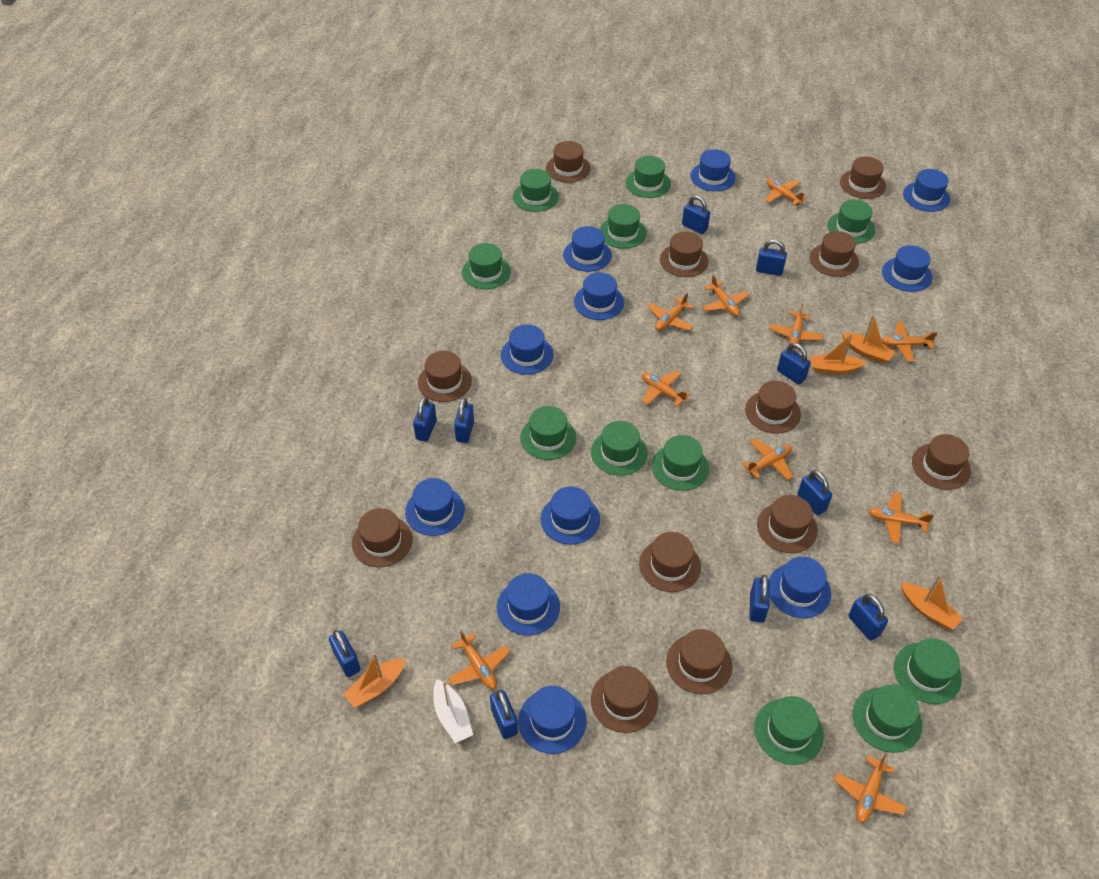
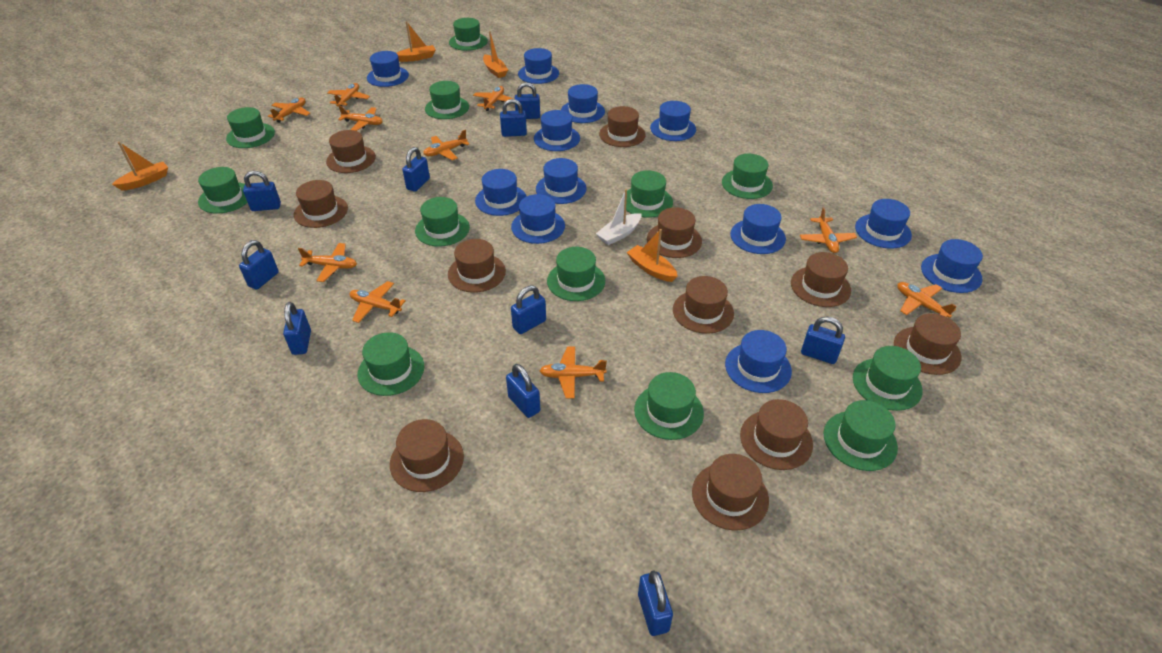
blue hat: 11 -> 12
brown hat: 12 -> 11
green hat: 11 -> 12

